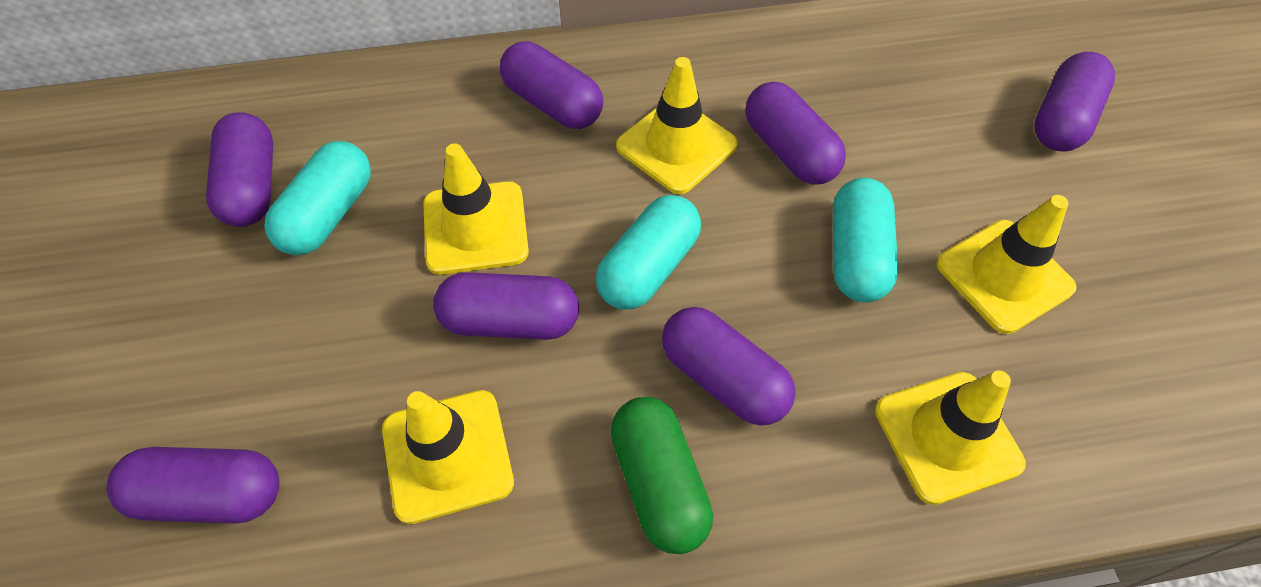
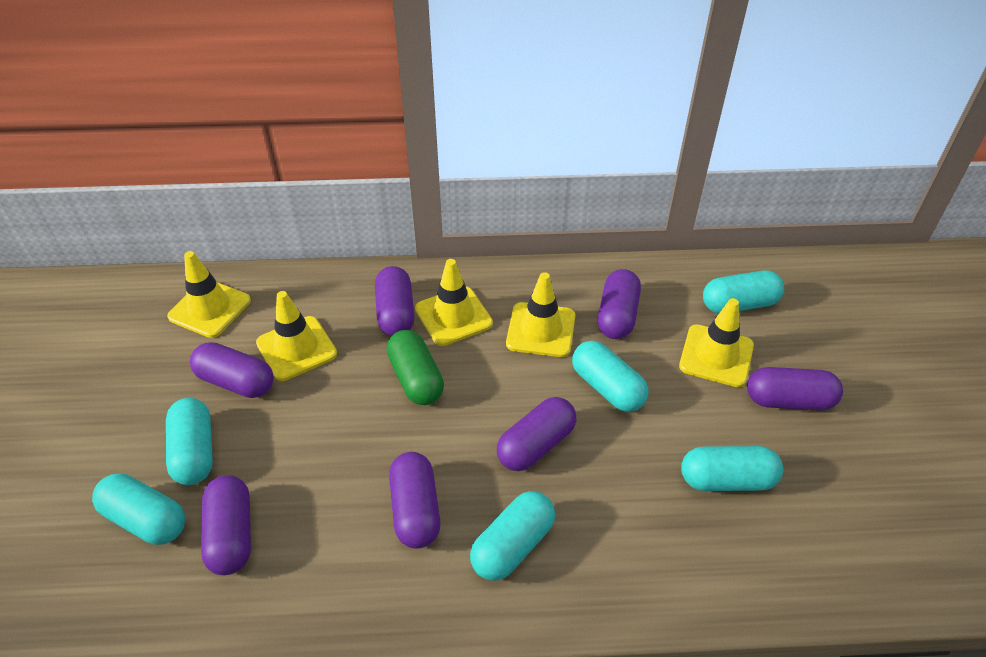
turquoise capsule: 3 -> 6

